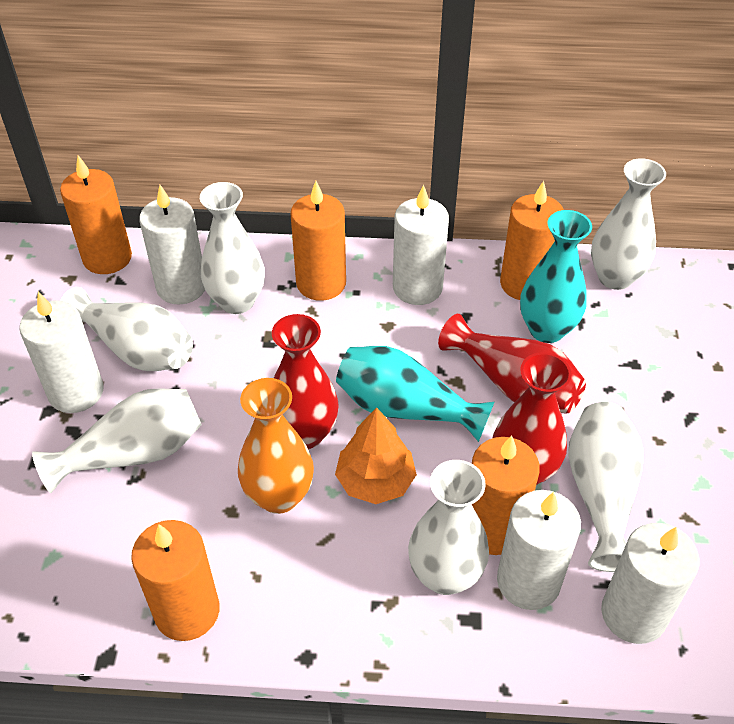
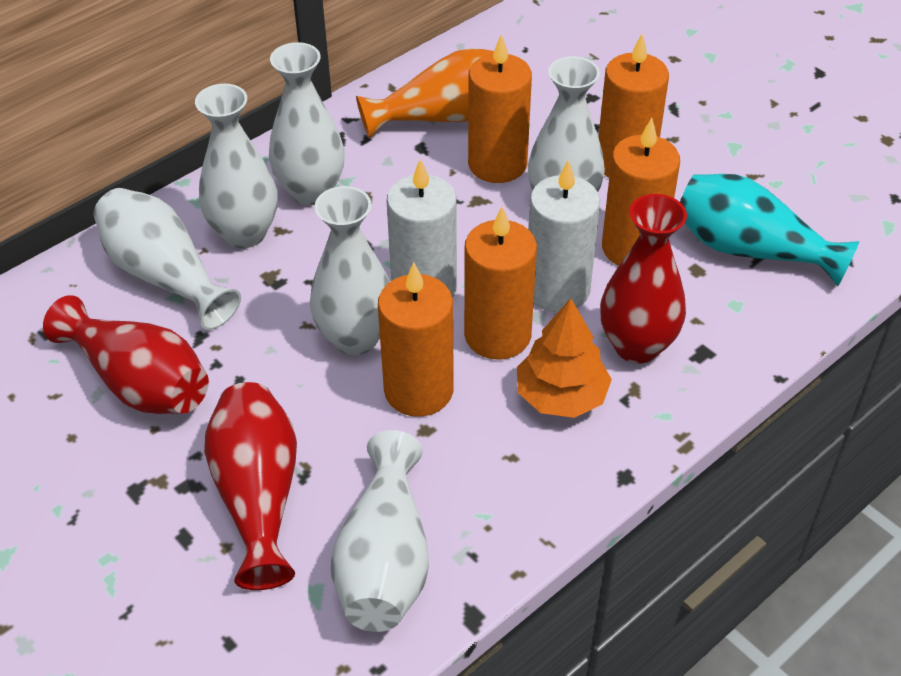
turquoise vase: 2 -> 1
white candle: 5 -> 2

